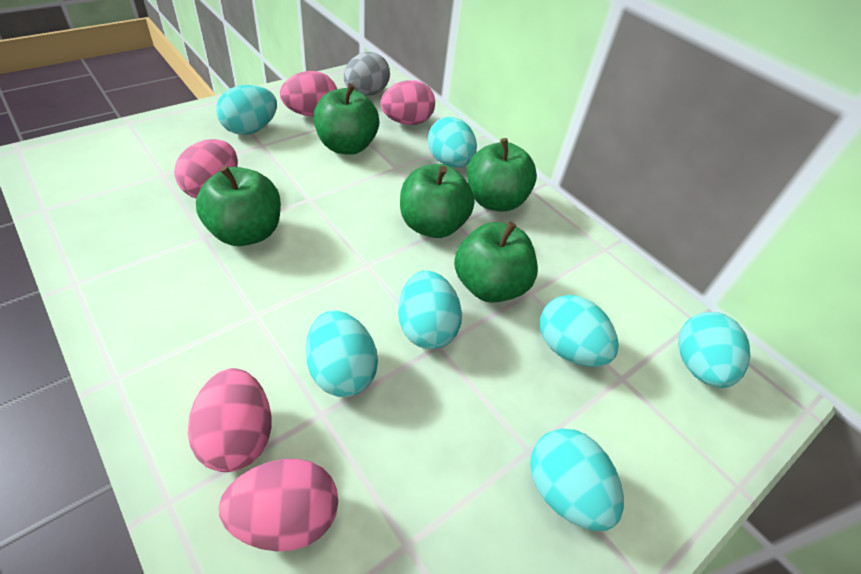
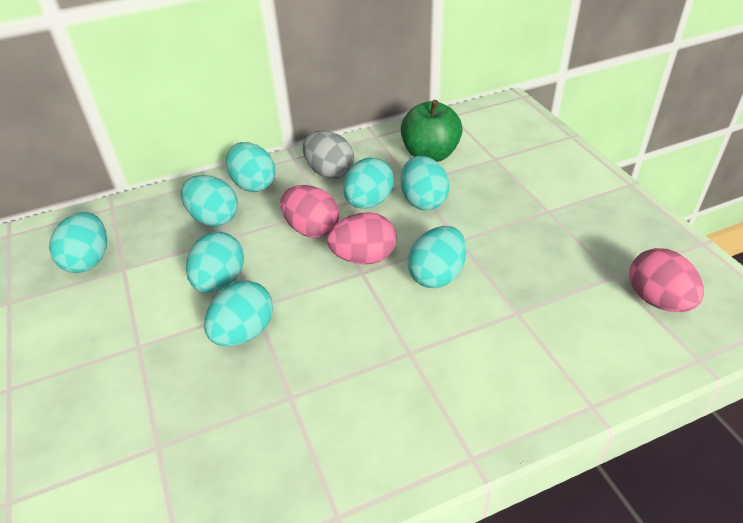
green apple: 5 -> 1
pink egg: 5 -> 3
turquoise egg: 7 -> 8

